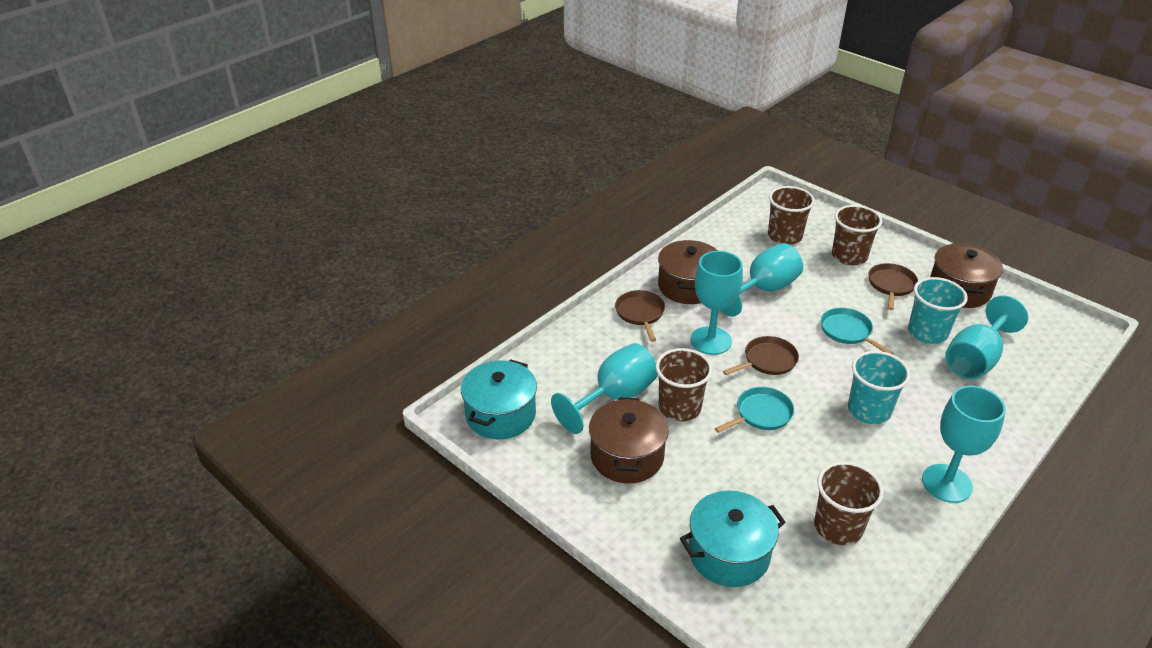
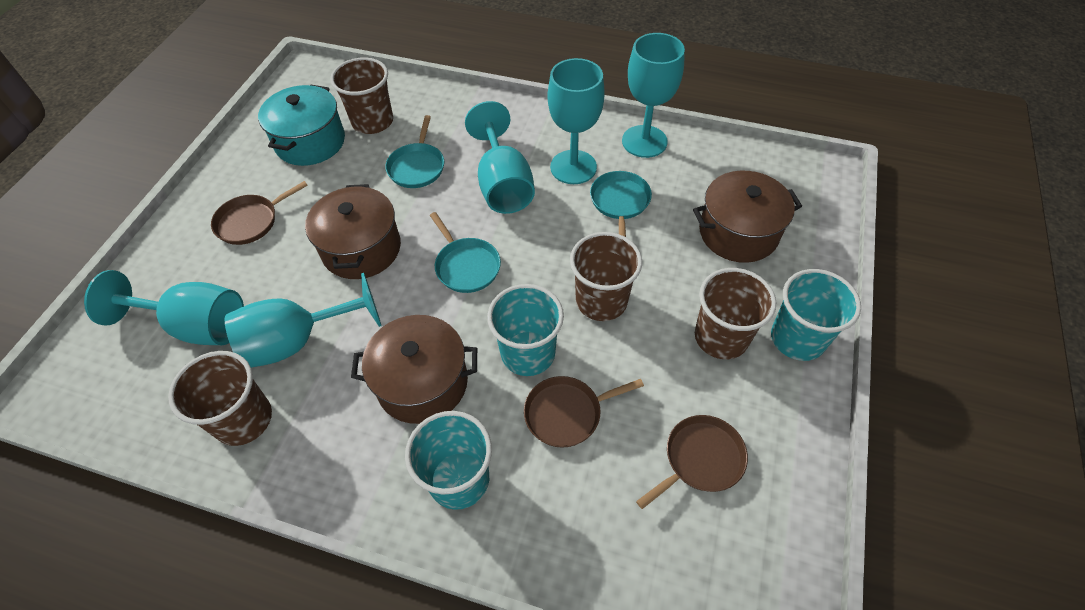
turquoise cup: 2 -> 3
turquoise pan: 2 -> 3
turquoise pot: 2 -> 1

